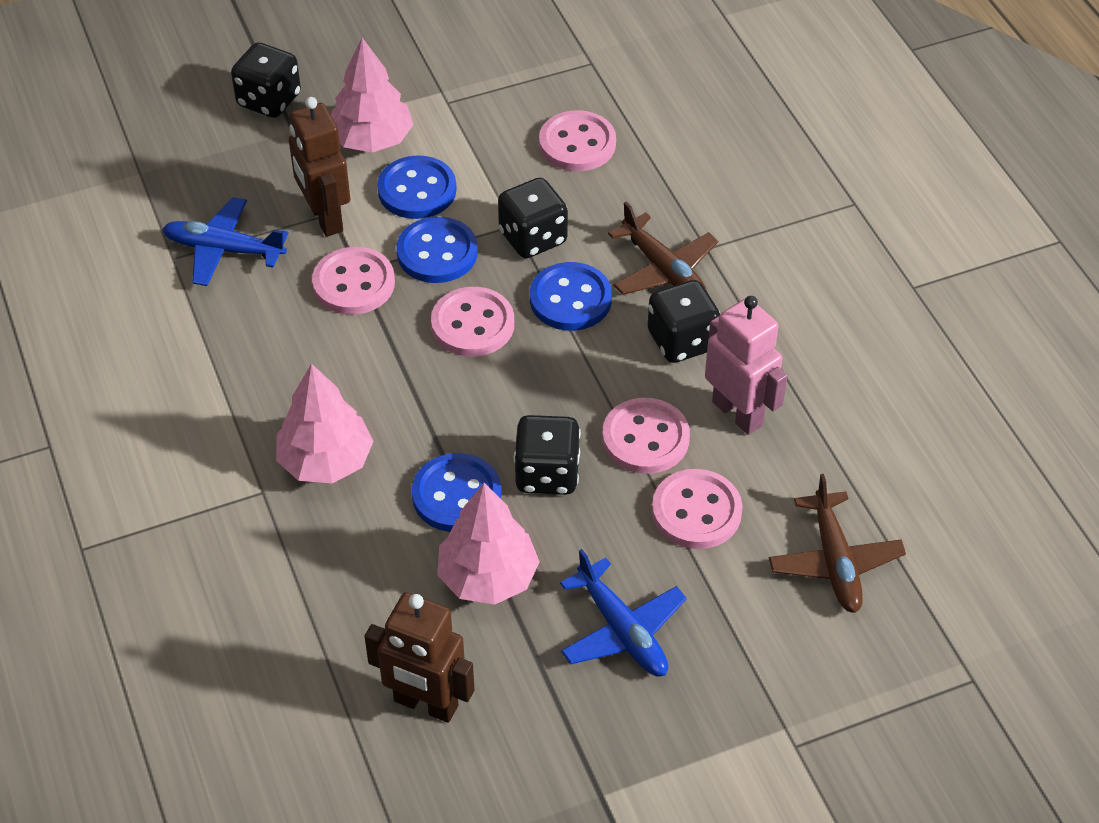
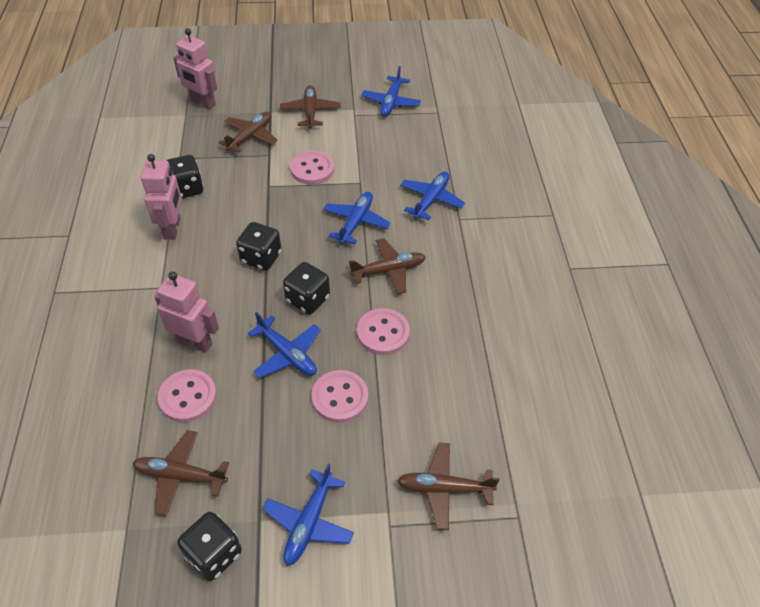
blue button: 4 -> 0
blue plane: 2 -> 5
brown plane: 2 -> 5
brown robot: 2 -> 0
pink button: 5 -> 4
pink robot: 1 -> 3
pink tree: 3 -> 0

